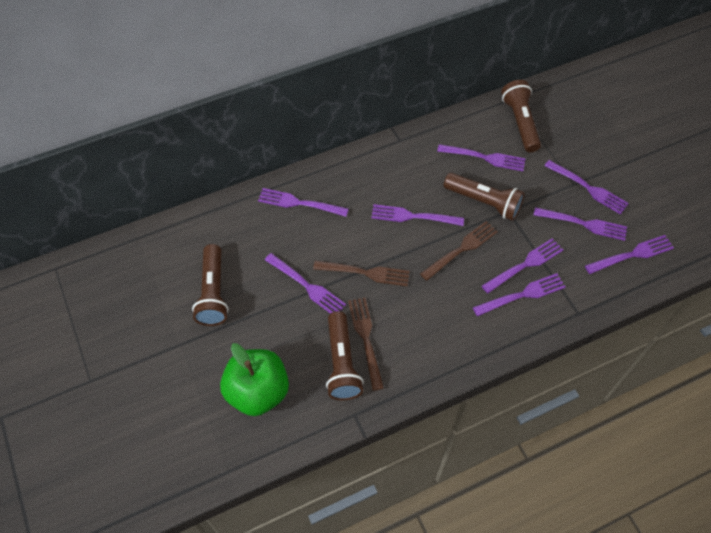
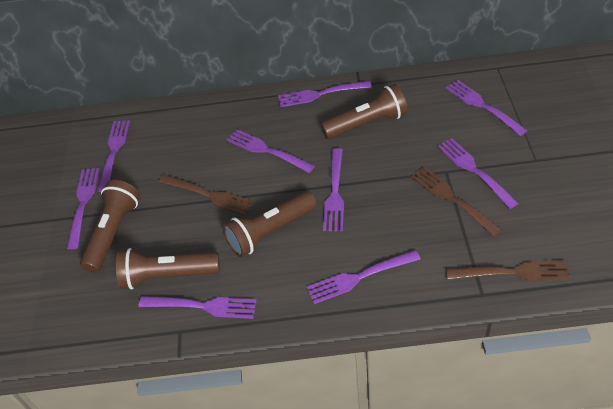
green apple: 1 -> 0

